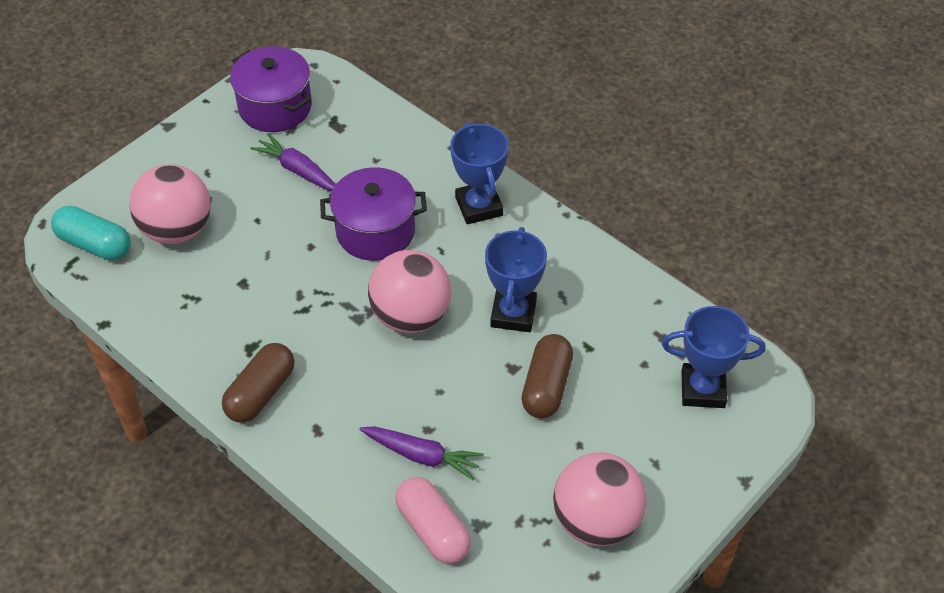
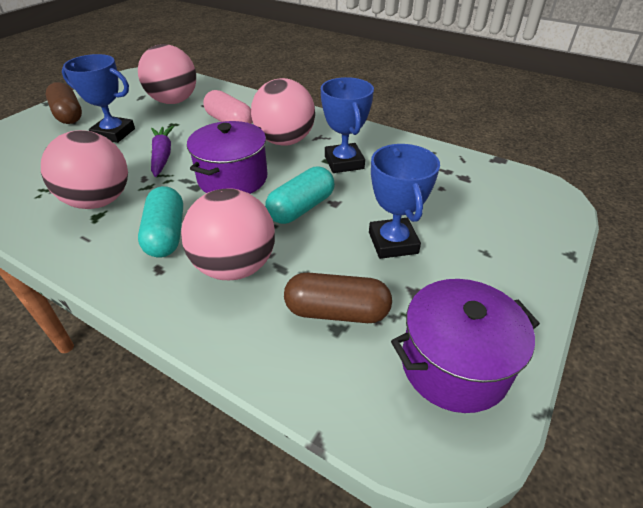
pink ball: 3 -> 4
purple carrot: 2 -> 1
turquoise capsule: 1 -> 2

